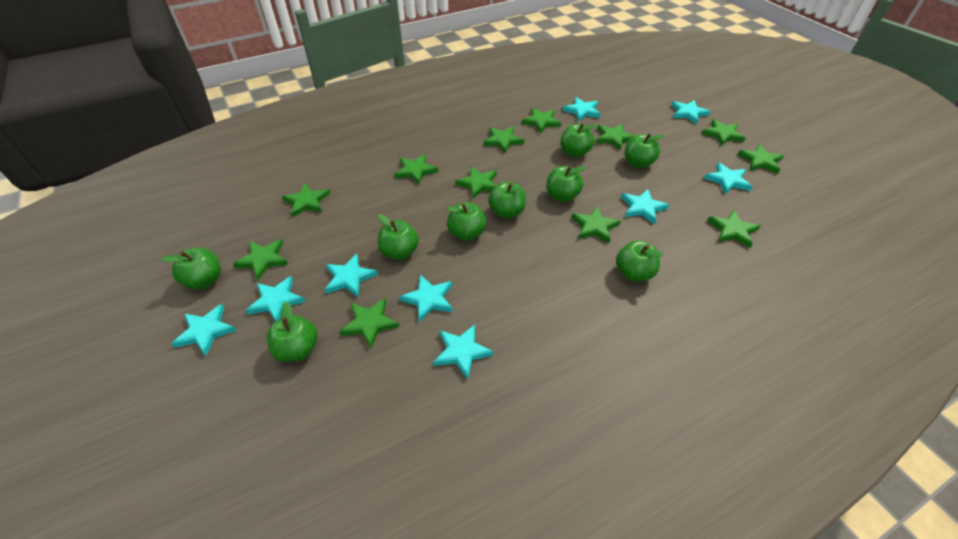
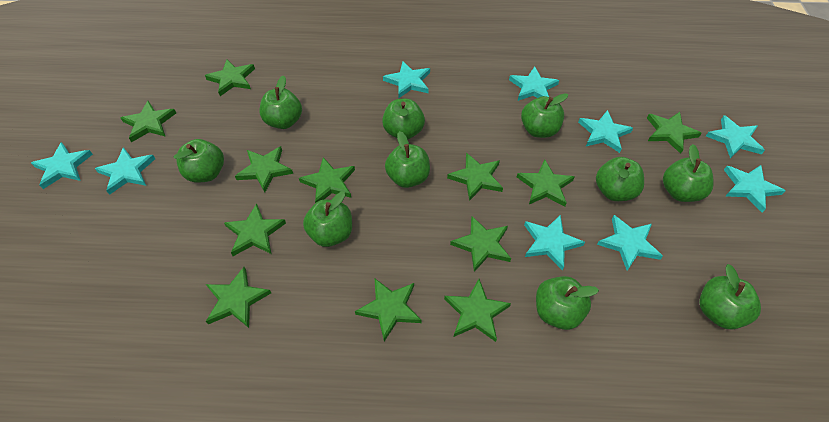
green apple: 9 -> 10

